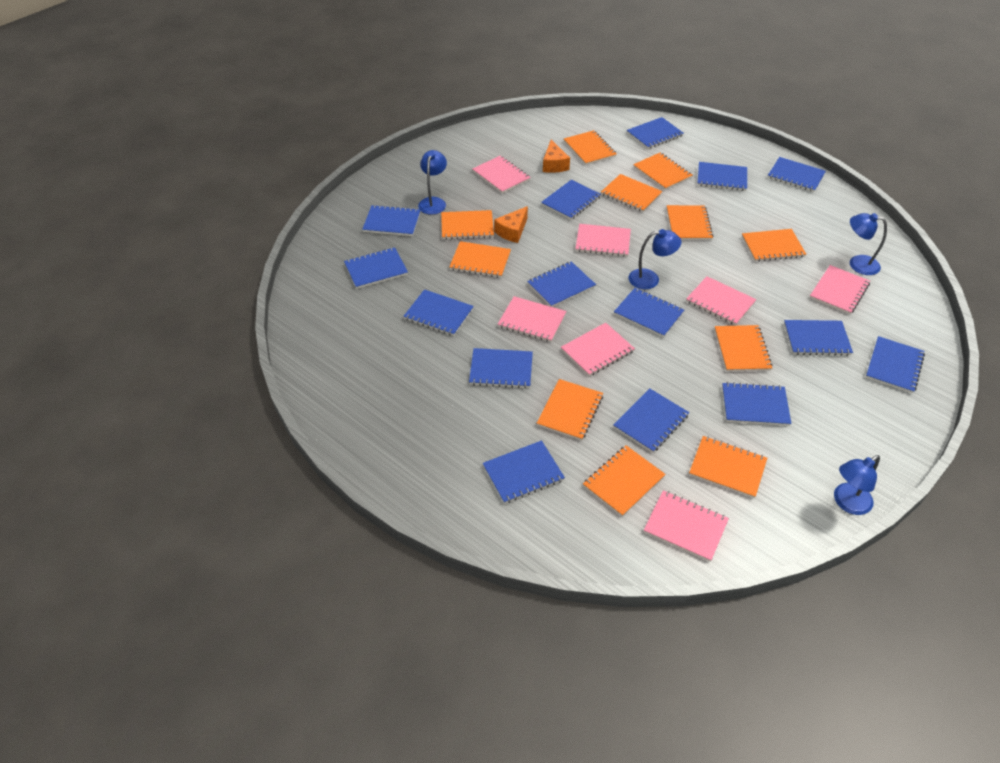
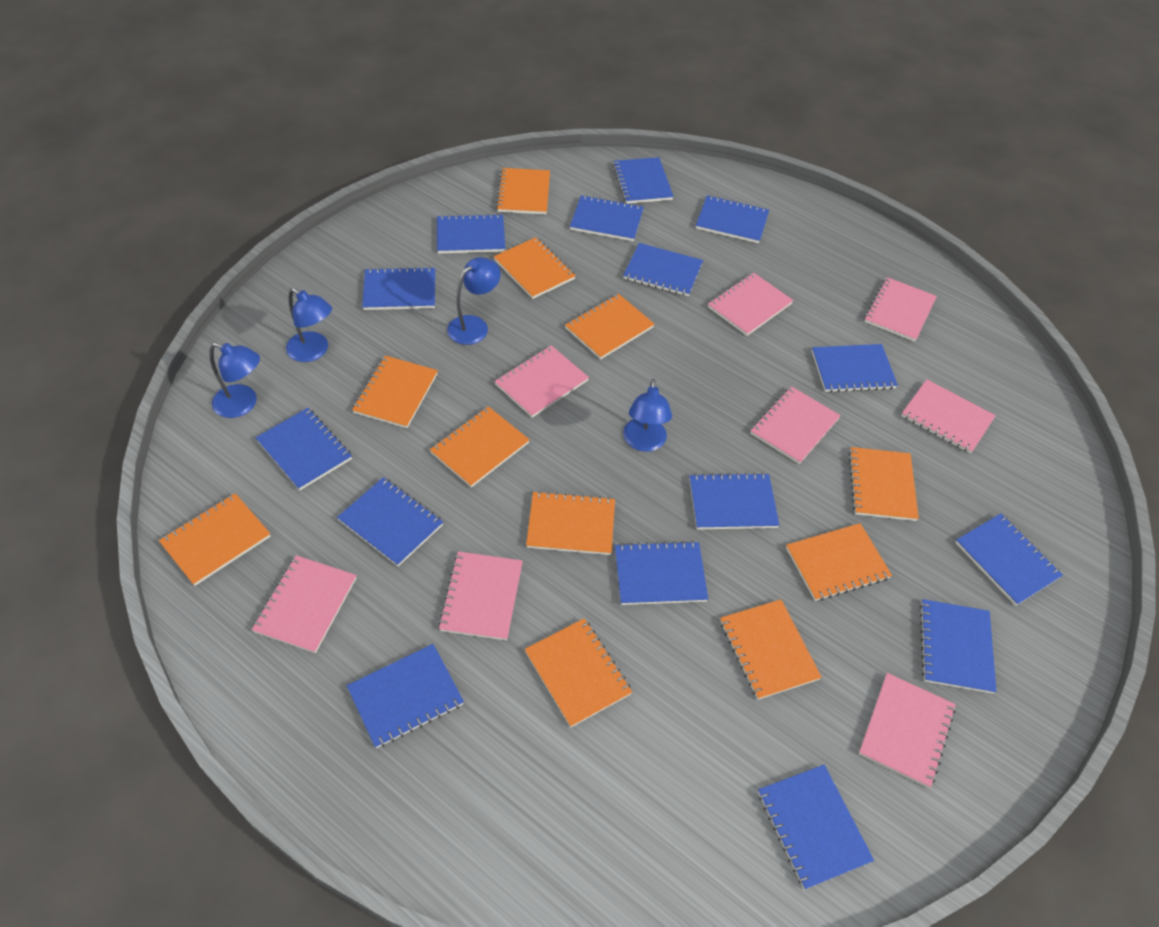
orange cheese: 2 -> 0
pink notebook: 7 -> 8

